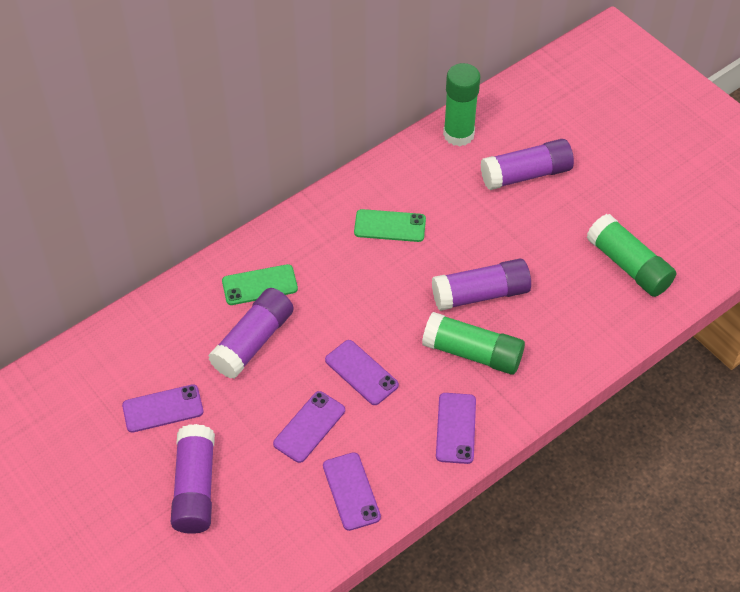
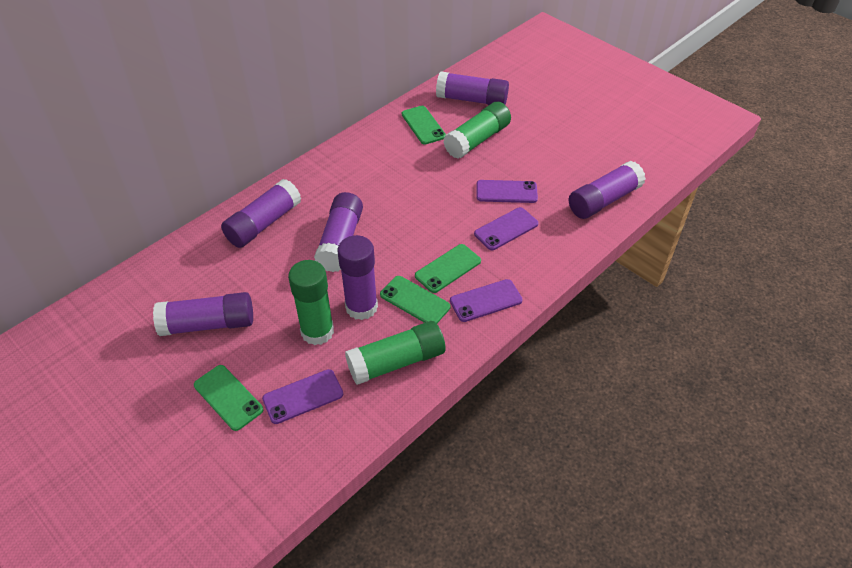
green phone: 2 -> 4
purple glue stick: 4 -> 6
purple phone: 5 -> 4

